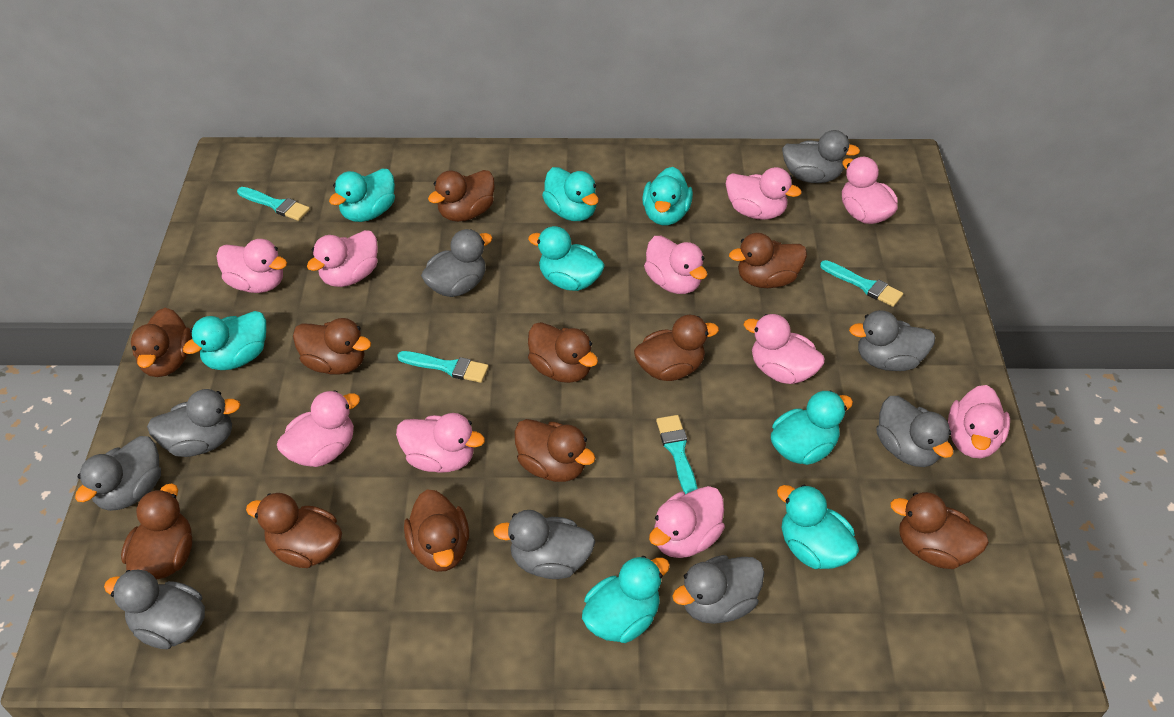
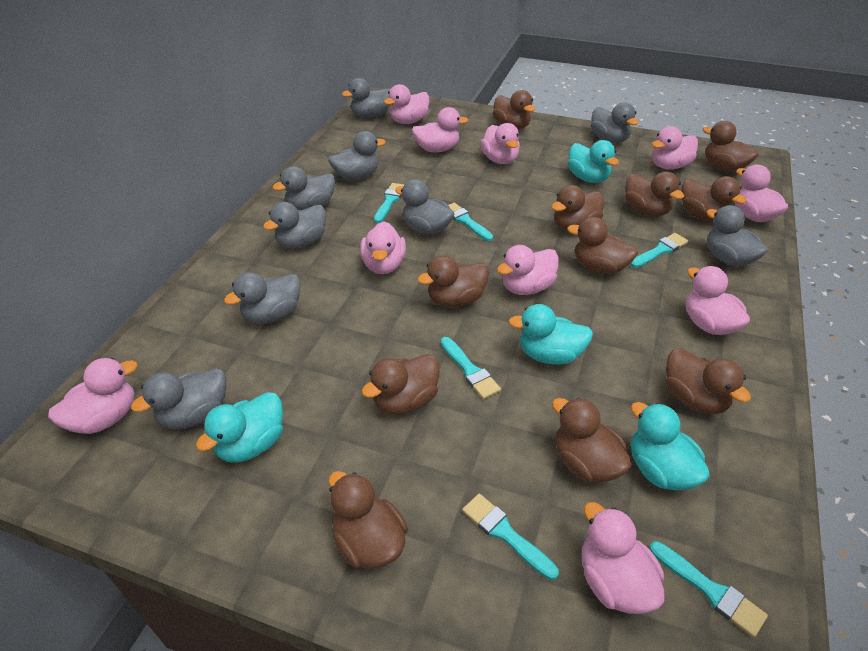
turquoise brush: 4 -> 6
turquoise duck: 8 -> 4

